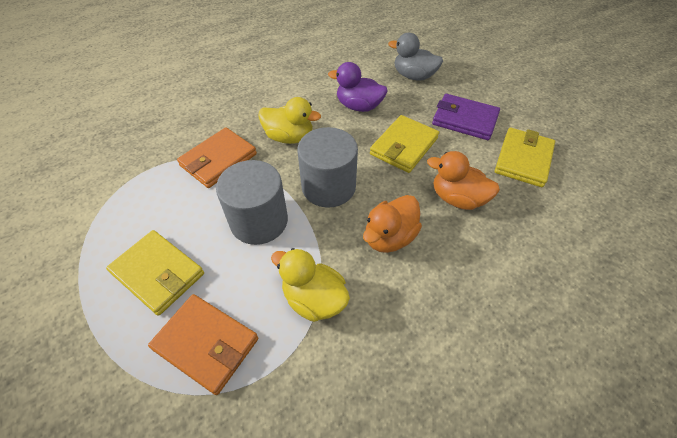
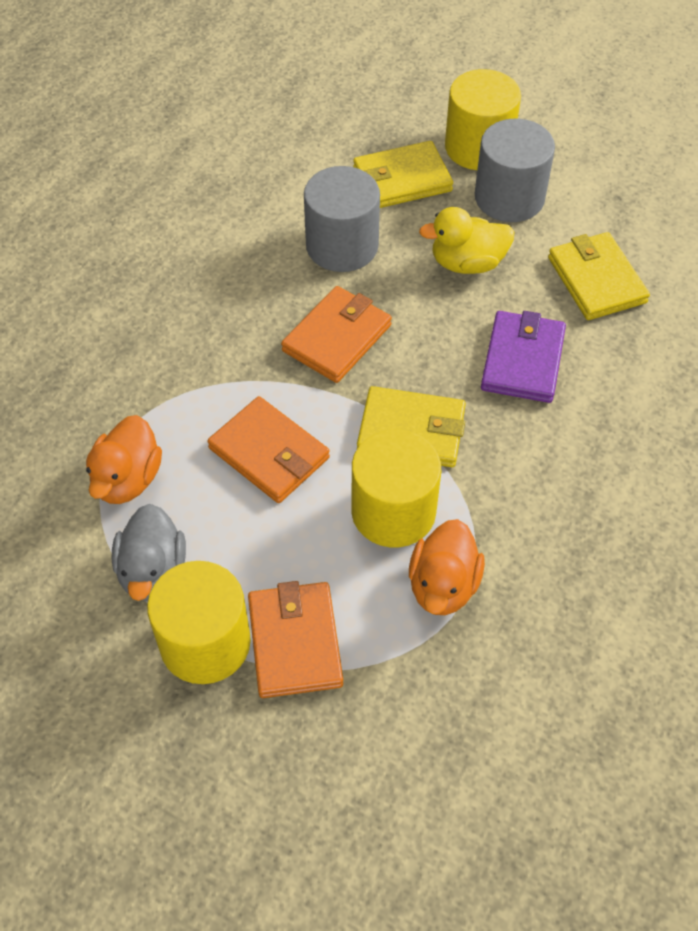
orange wallet: 2 -> 3
purple duck: 1 -> 0
yellow cylinder: 0 -> 3
yellow duck: 2 -> 1

